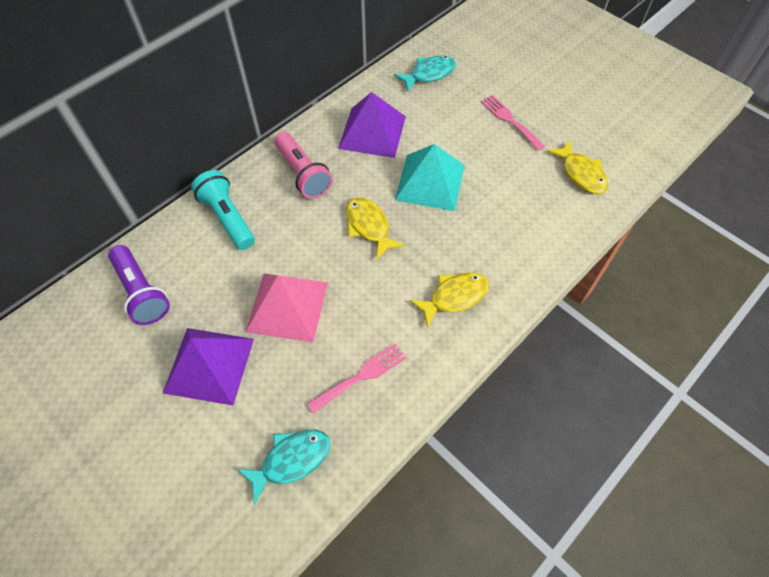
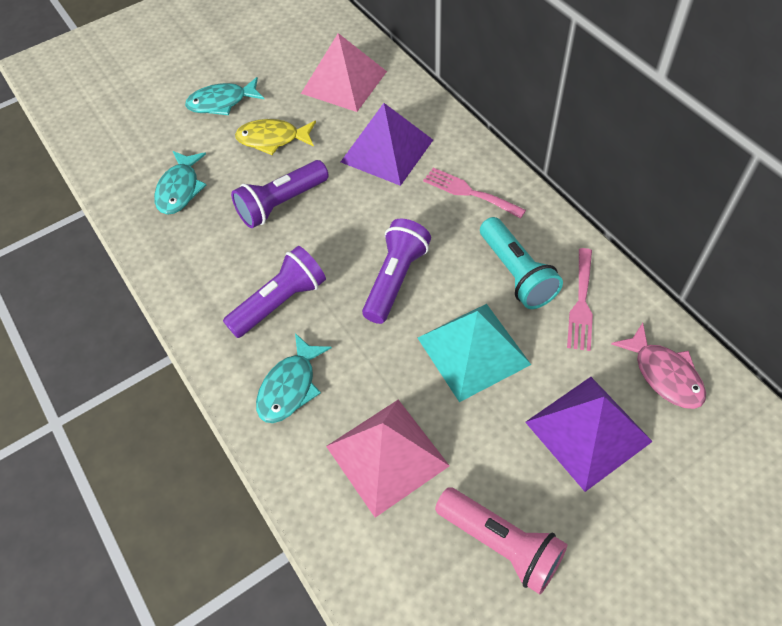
pink fish: 0 -> 1
pink pyramid: 1 -> 2
purple flashlight: 1 -> 3
turquoise fish: 2 -> 3
yellow fish: 3 -> 1

